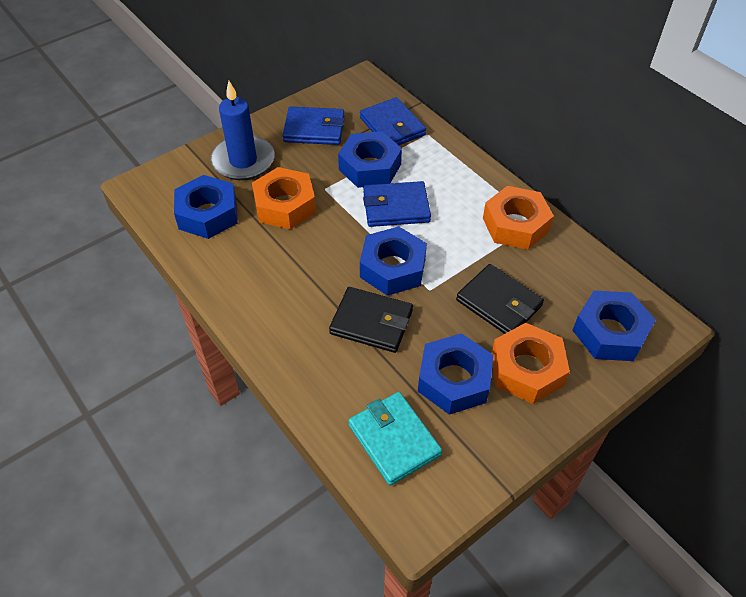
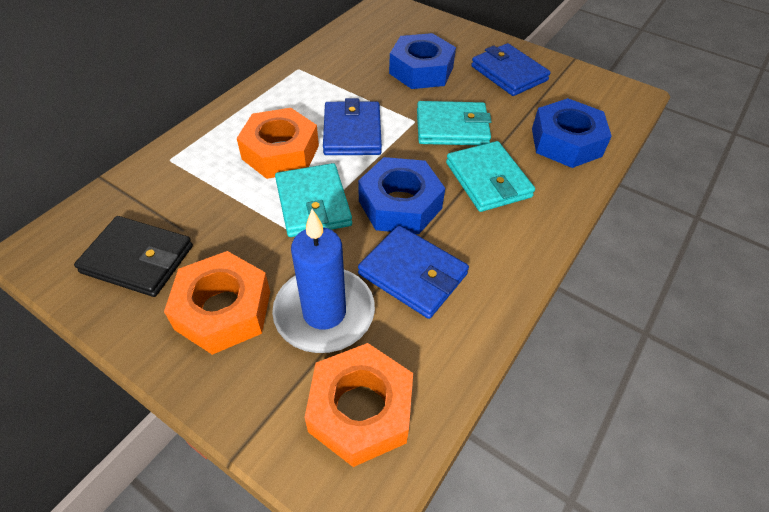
black wallet: 2 -> 1
blue nut: 5 -> 3
turquoise wallet: 1 -> 3

